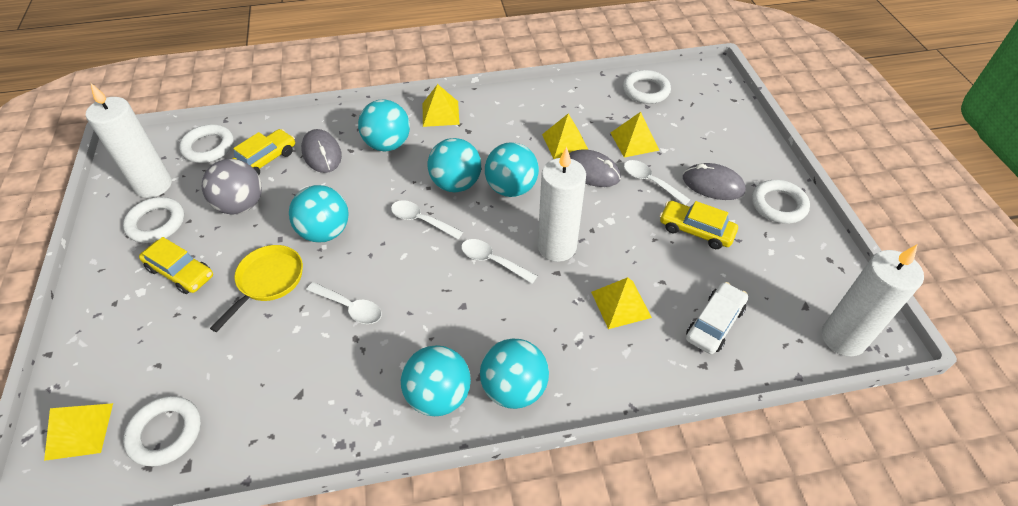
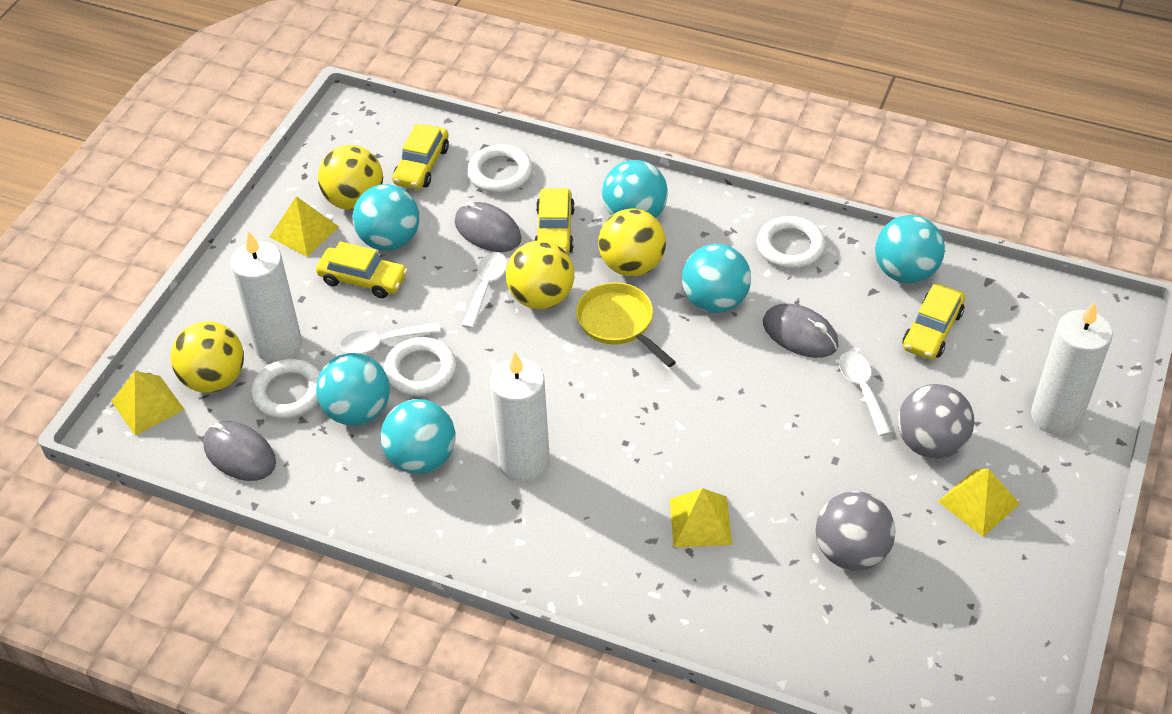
grey ball: 1 -> 2
white car: 1 -> 0
white ring: 5 -> 4
white spoon: 4 -> 3
yellow ball: 0 -> 4
yellow car: 3 -> 4
yellow pyramid: 5 -> 4

